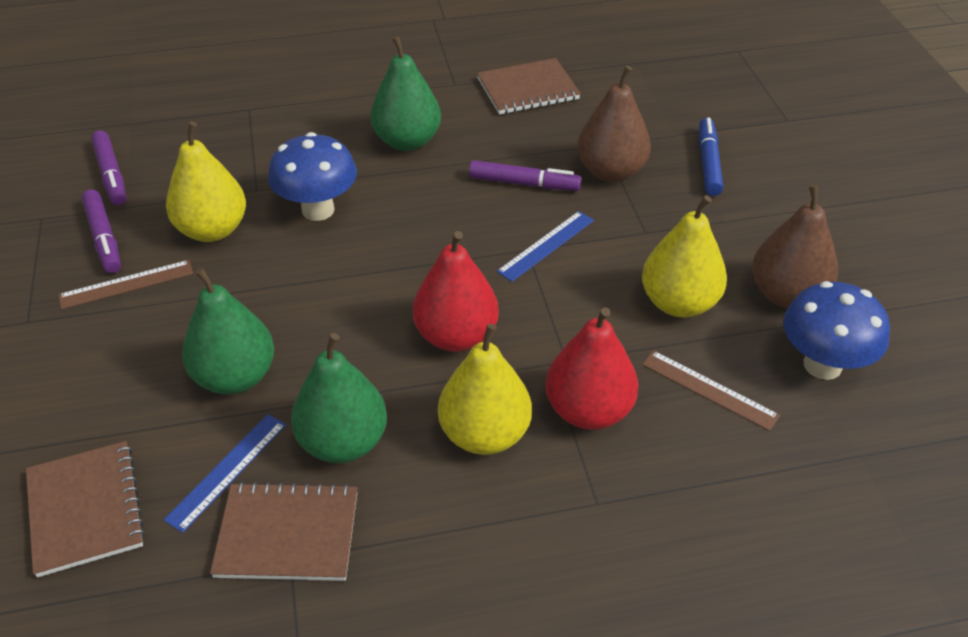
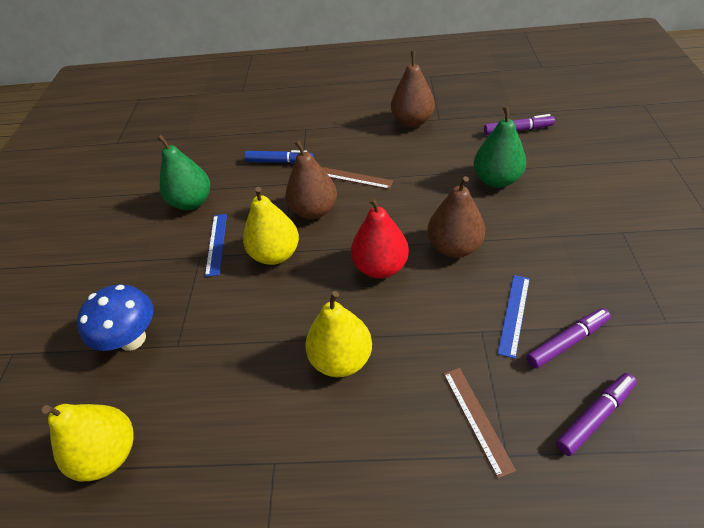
blue mushroom: 2 -> 1
brown notebook: 3 -> 0
brown pear: 2 -> 3
green pear: 3 -> 2
red pear: 2 -> 1

